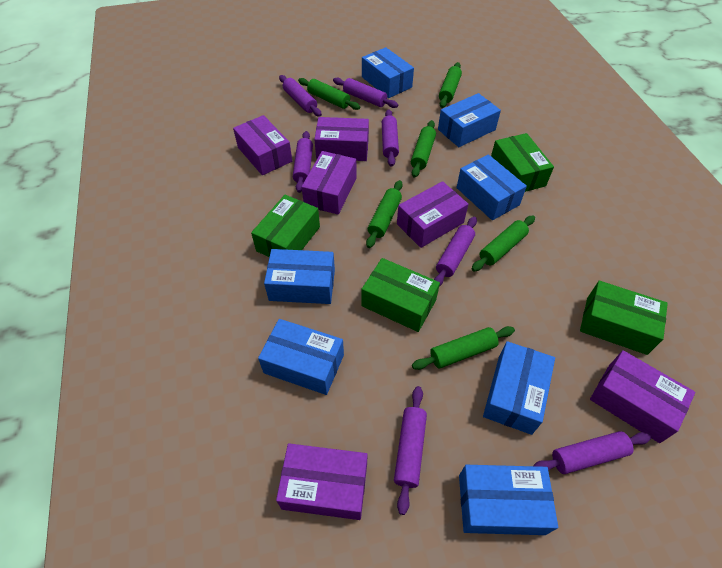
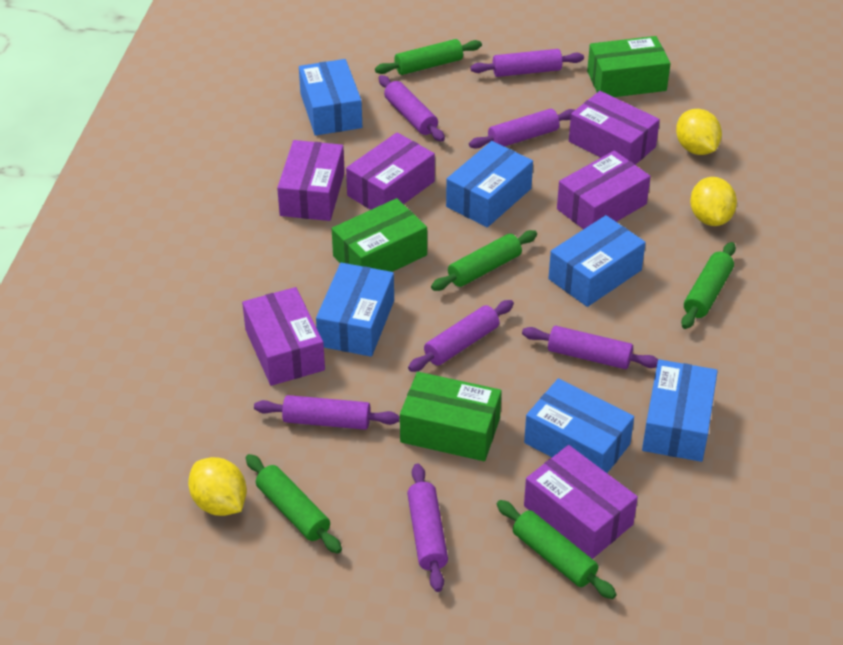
blue box: 7 -> 6
green box: 4 -> 3
green rolling pin: 6 -> 5
yellow lemon: 0 -> 3

